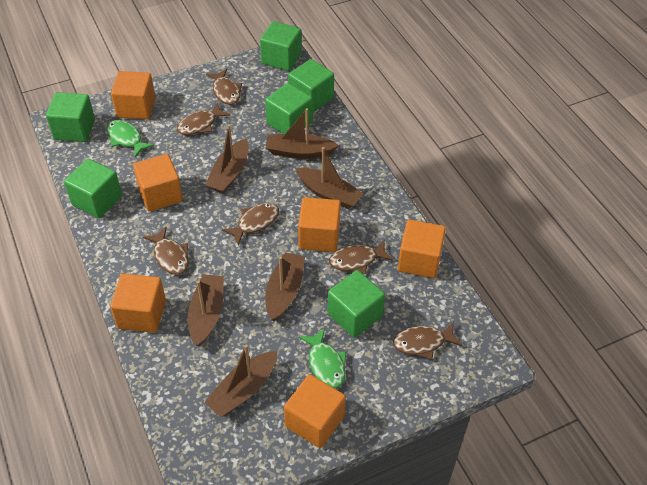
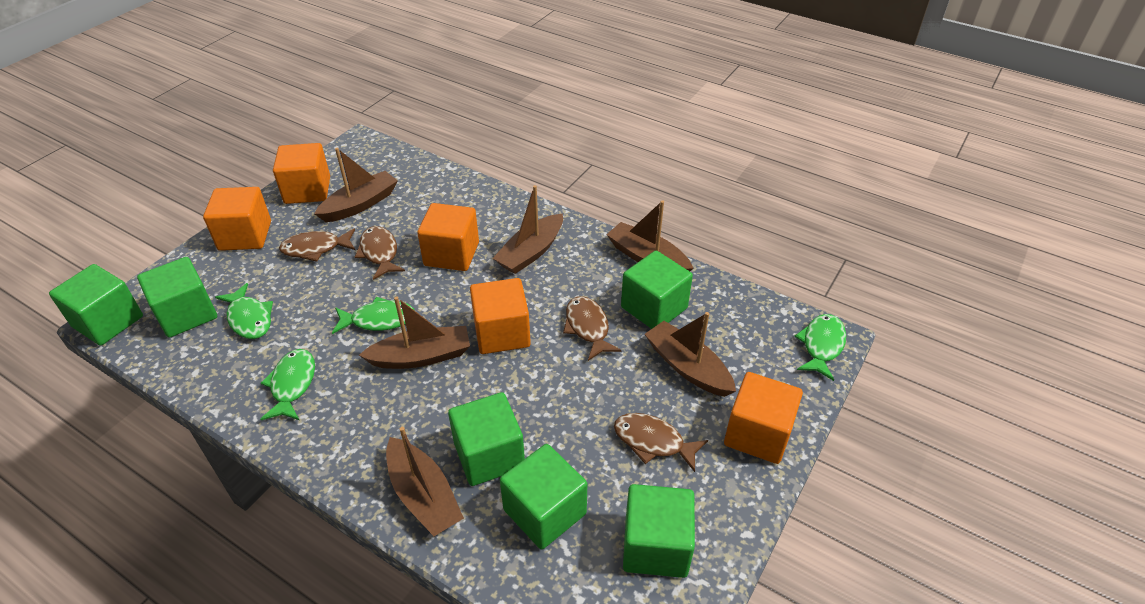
brown fish: 6 -> 4
green fish: 2 -> 4
orange cube: 6 -> 5

